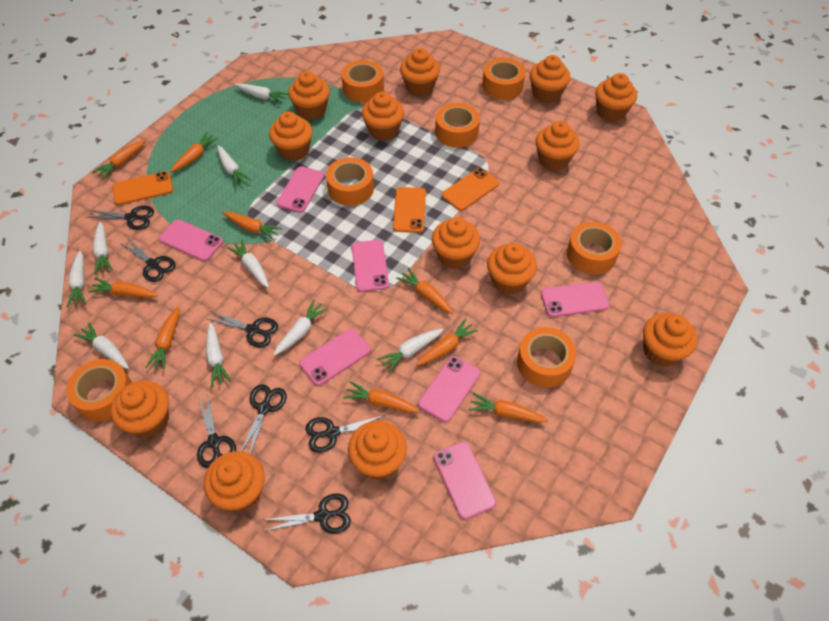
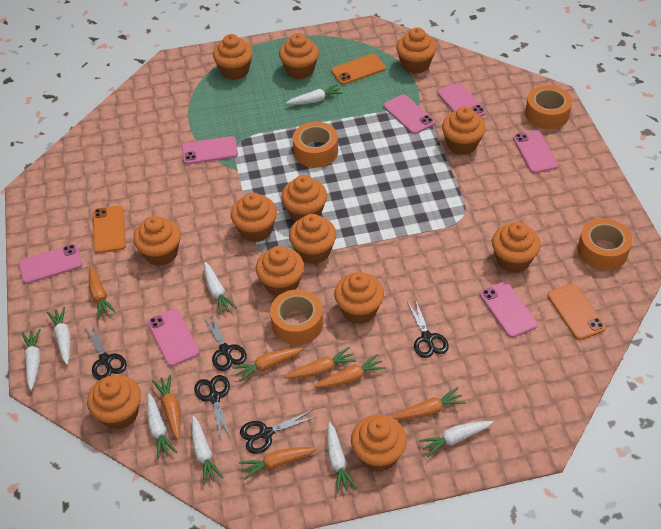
black scissors: 7 -> 5
orange carrot: 9 -> 7
orange tape: 7 -> 4
white carrot: 9 -> 8

